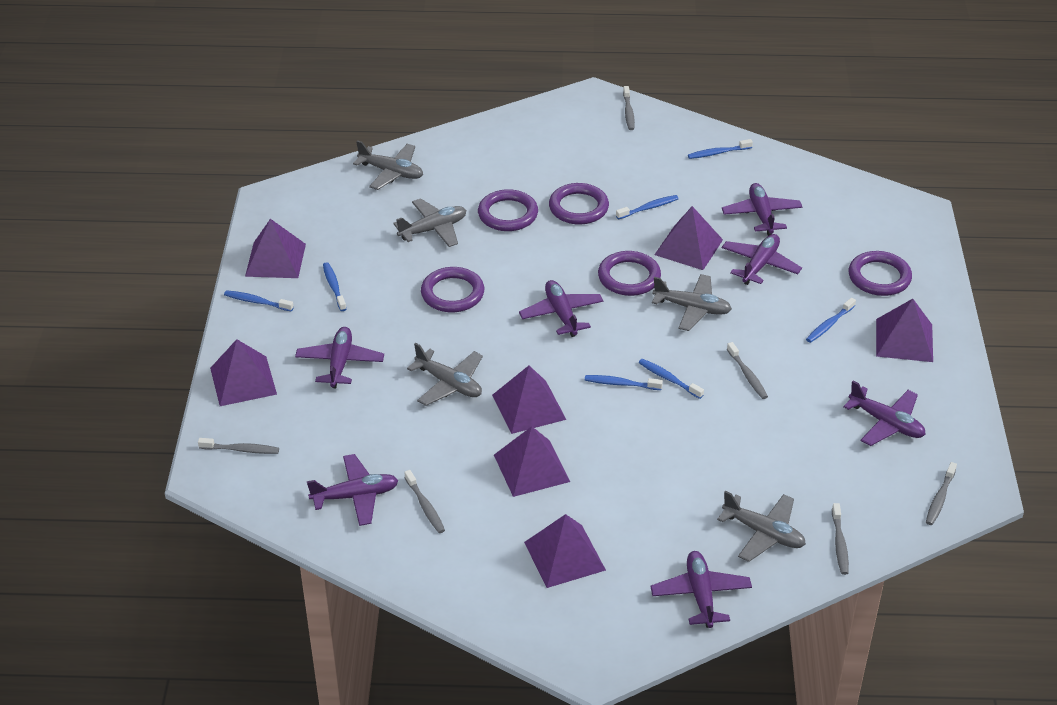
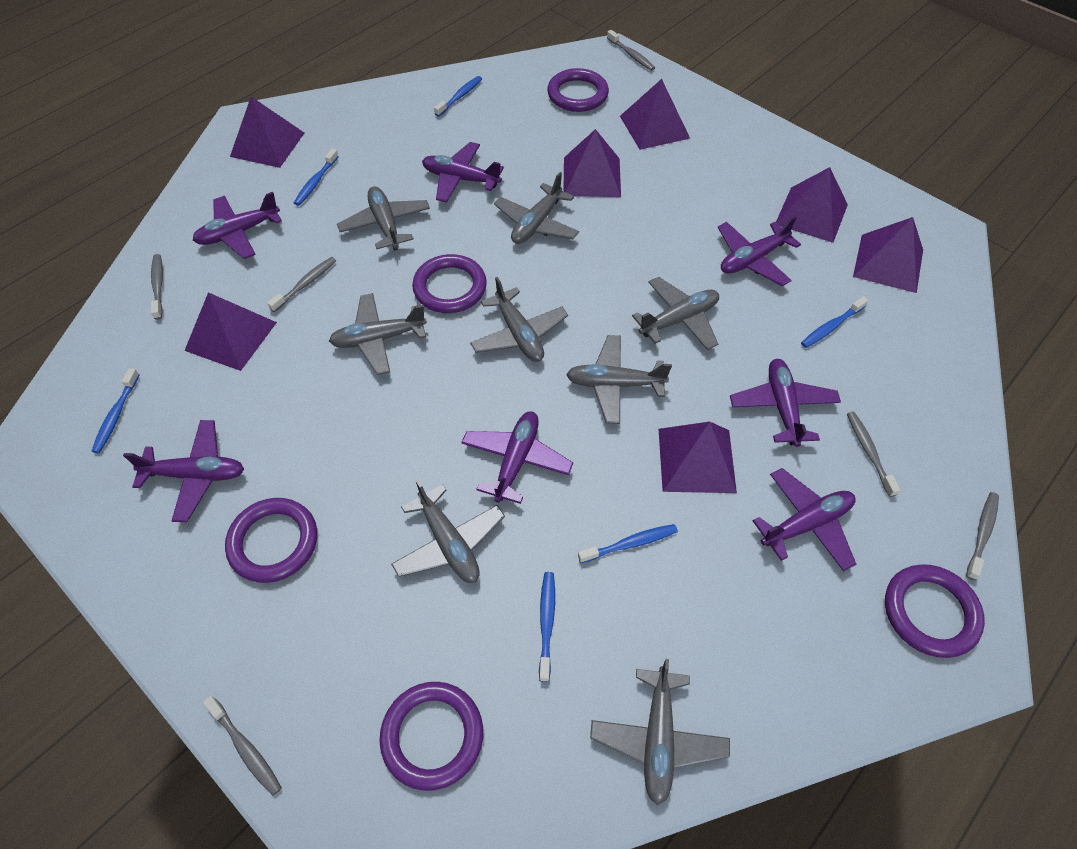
blue toothbrush: 7 -> 6
grey plane: 5 -> 8

